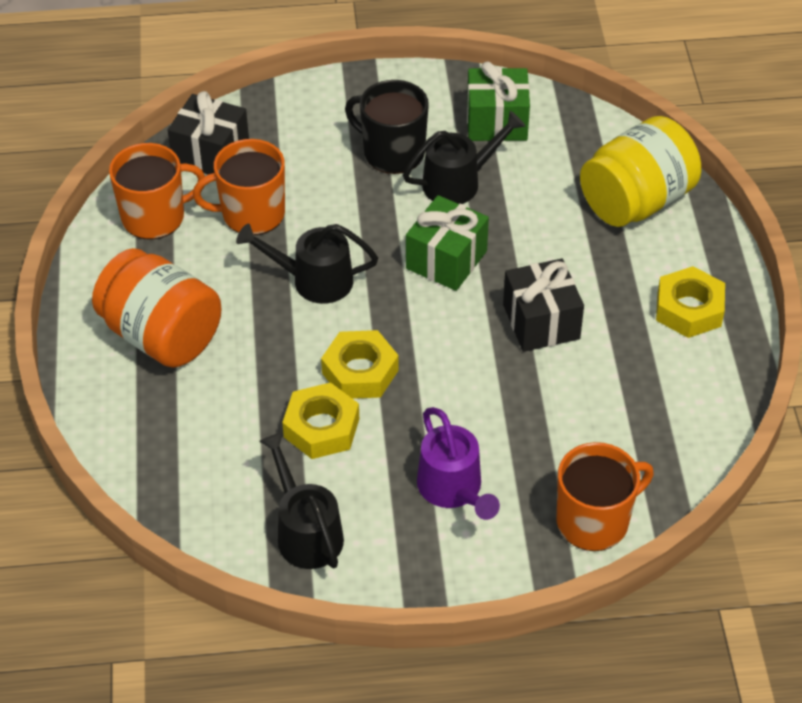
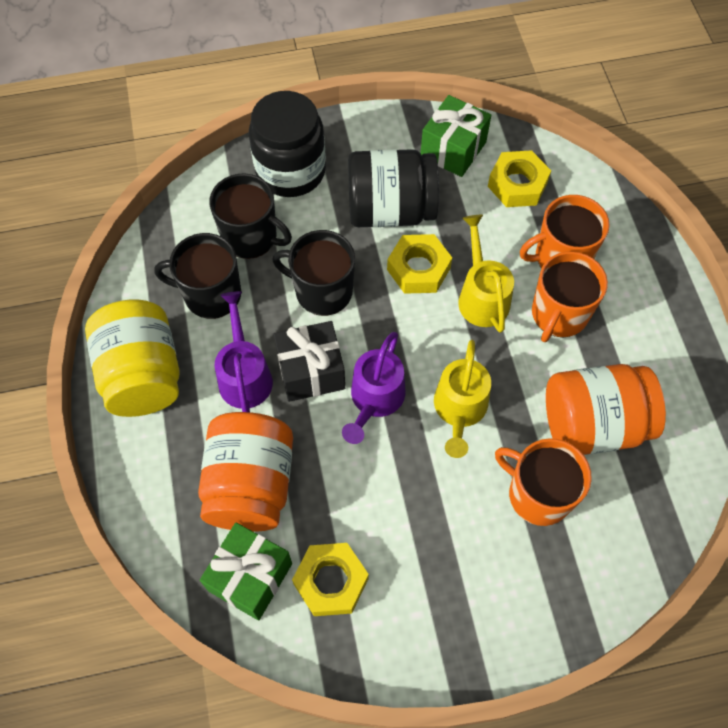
black gift: 2 -> 1
black jar: 0 -> 2
black mug: 1 -> 3
black watering can: 3 -> 0
orange jar: 1 -> 2
purple watering can: 1 -> 2
yellow watering can: 0 -> 2

